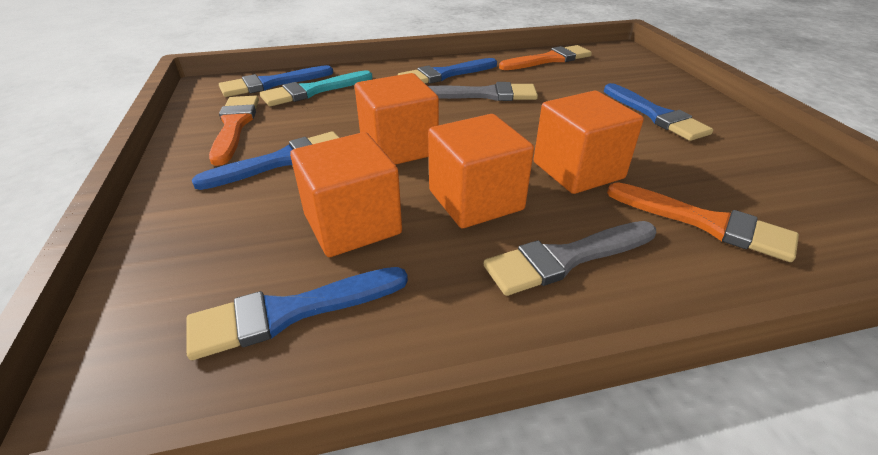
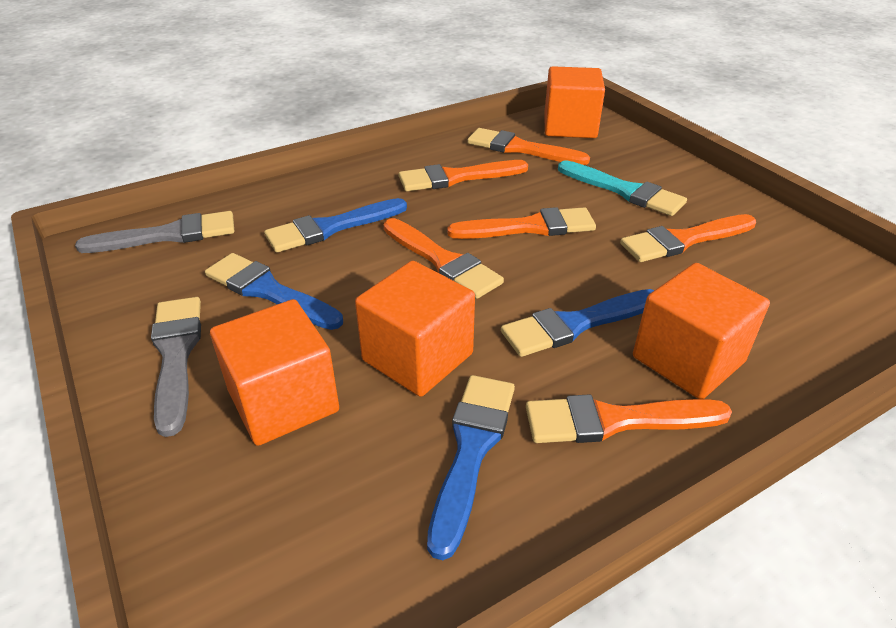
blue brush: 5 -> 4
orange brush: 3 -> 6

